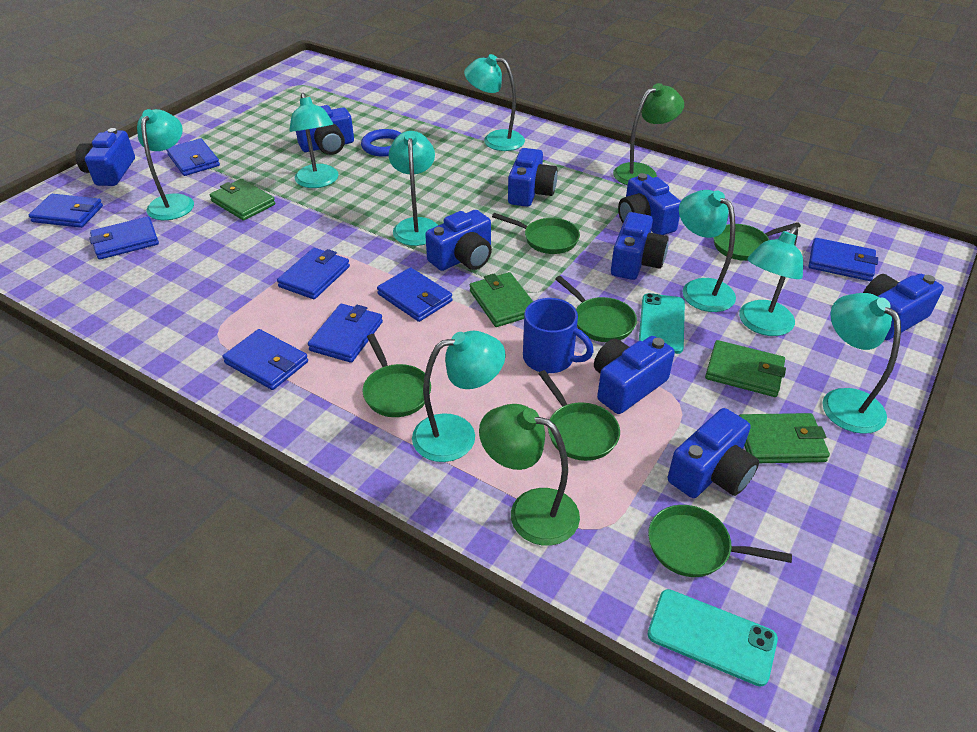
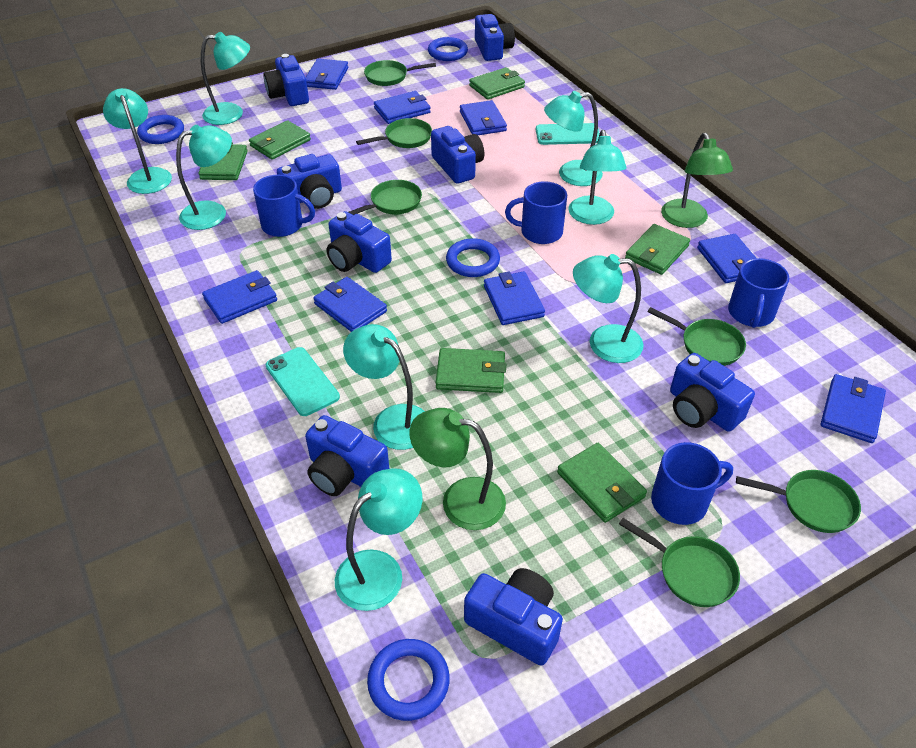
blue camera: 9 -> 8
blue mug: 1 -> 4
blue ring: 1 -> 4
green wallet: 4 -> 6

